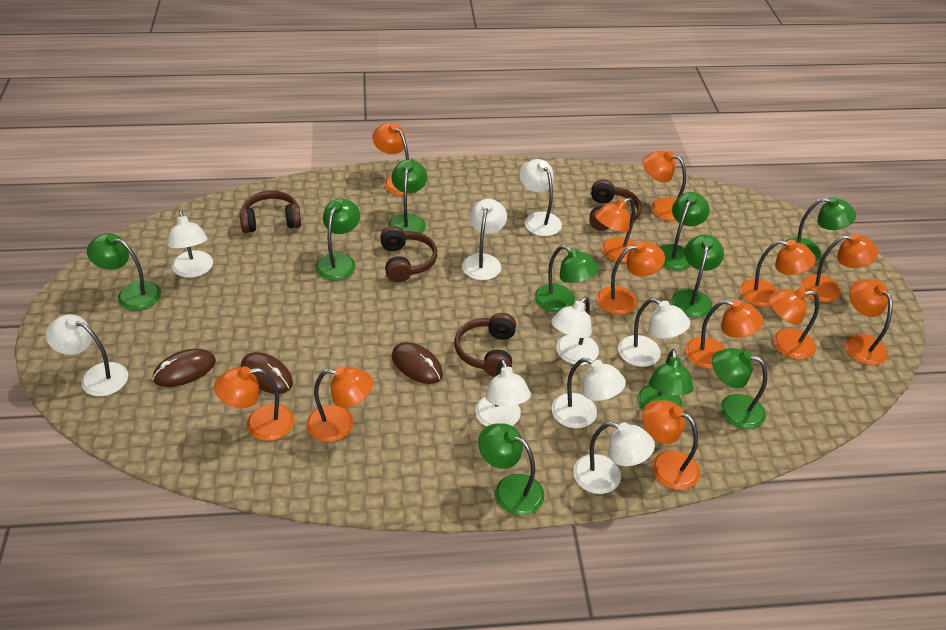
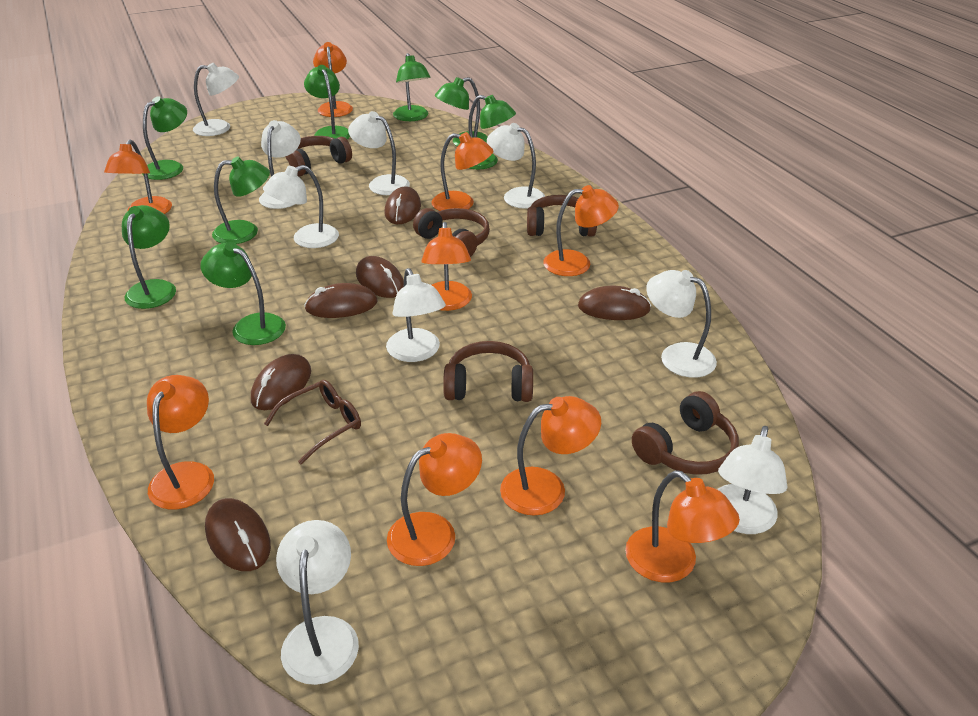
brown glasses: 0 -> 1
brown headphones: 4 -> 5
brown mouse: 3 -> 6
green lamp: 10 -> 8
orange lamp: 12 -> 9

